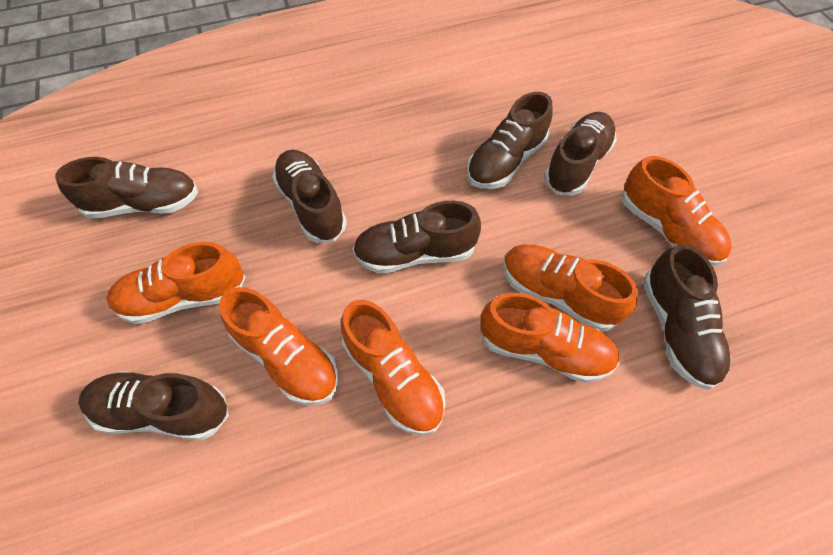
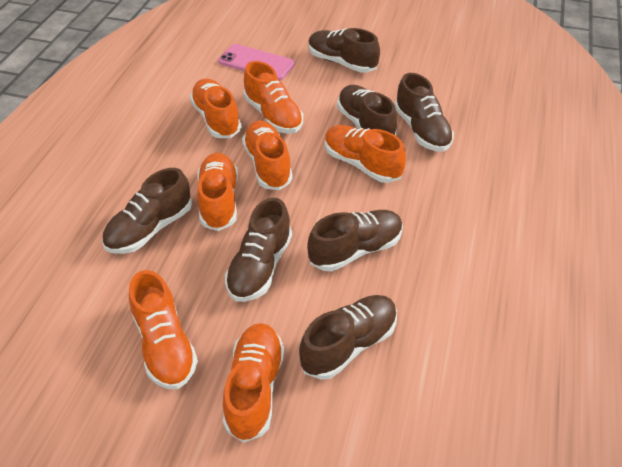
orange shoe: 6 -> 7
pink phone: 0 -> 1

